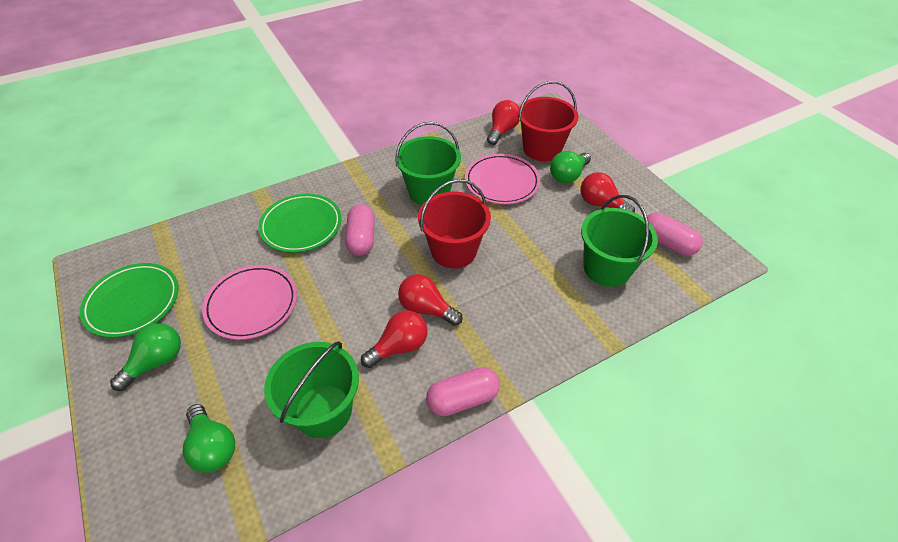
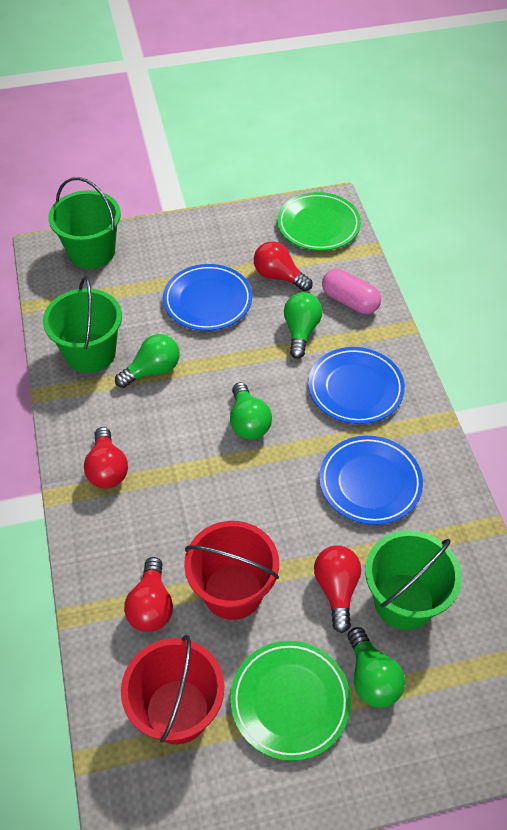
blue plate: 0 -> 3
green light bulb: 3 -> 4
pink capsule: 3 -> 1
pink plate: 2 -> 0

